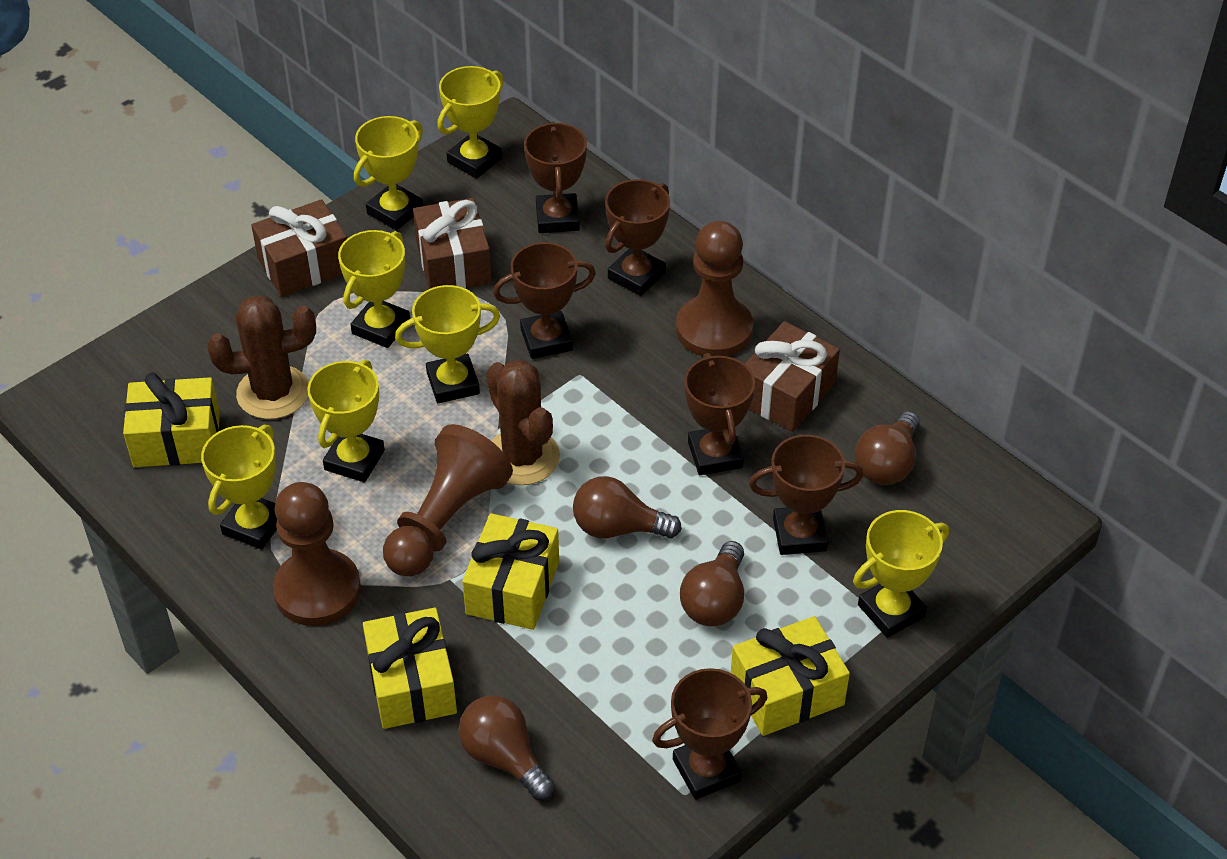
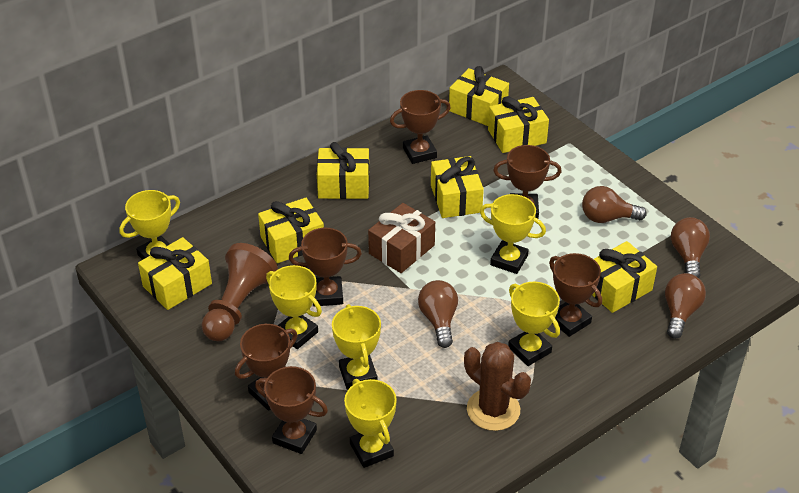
brown cactus: 2 -> 1
brown gift: 3 -> 1
brown pawn: 3 -> 1
yellow gift: 4 -> 7
yellow trophy: 7 -> 6

